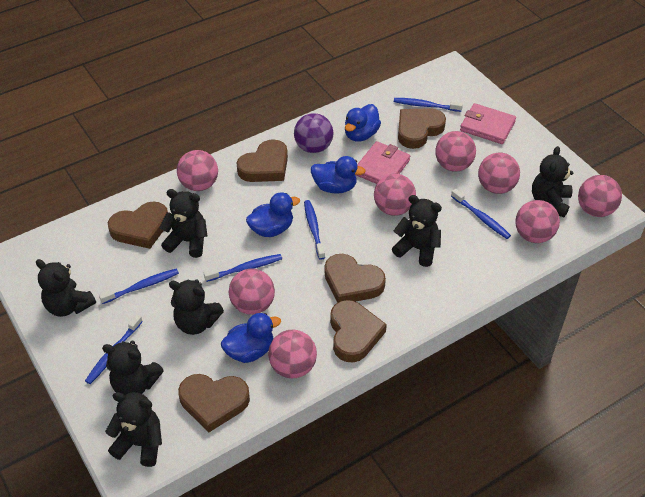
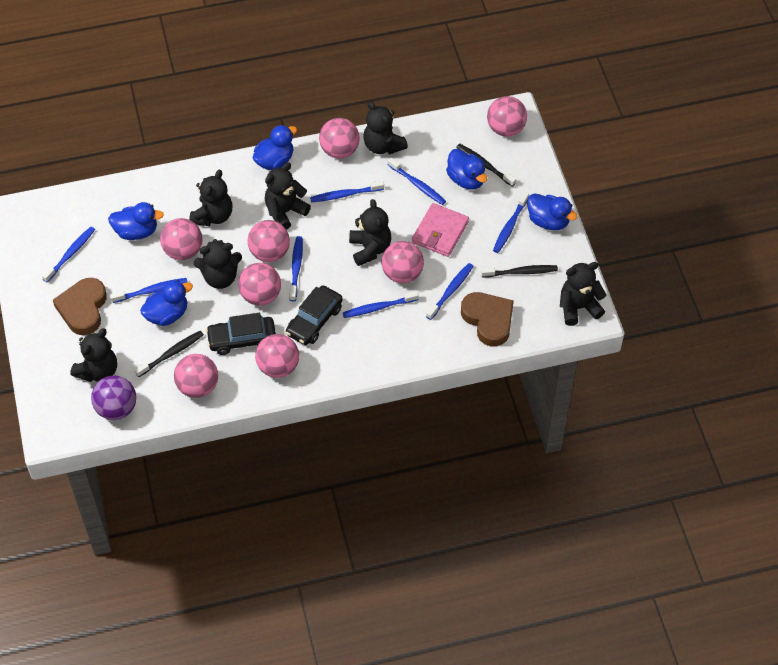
black car: 0 -> 2
black toothbrush: 0 -> 3
blue duck: 4 -> 5
blue toothbrush: 6 -> 8
brown heart: 6 -> 2
pink wallet: 2 -> 1

